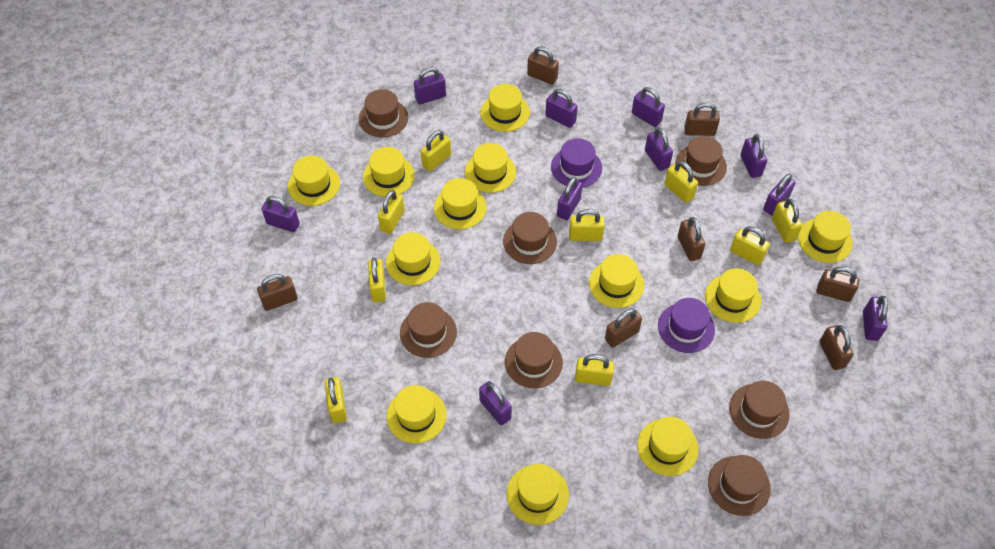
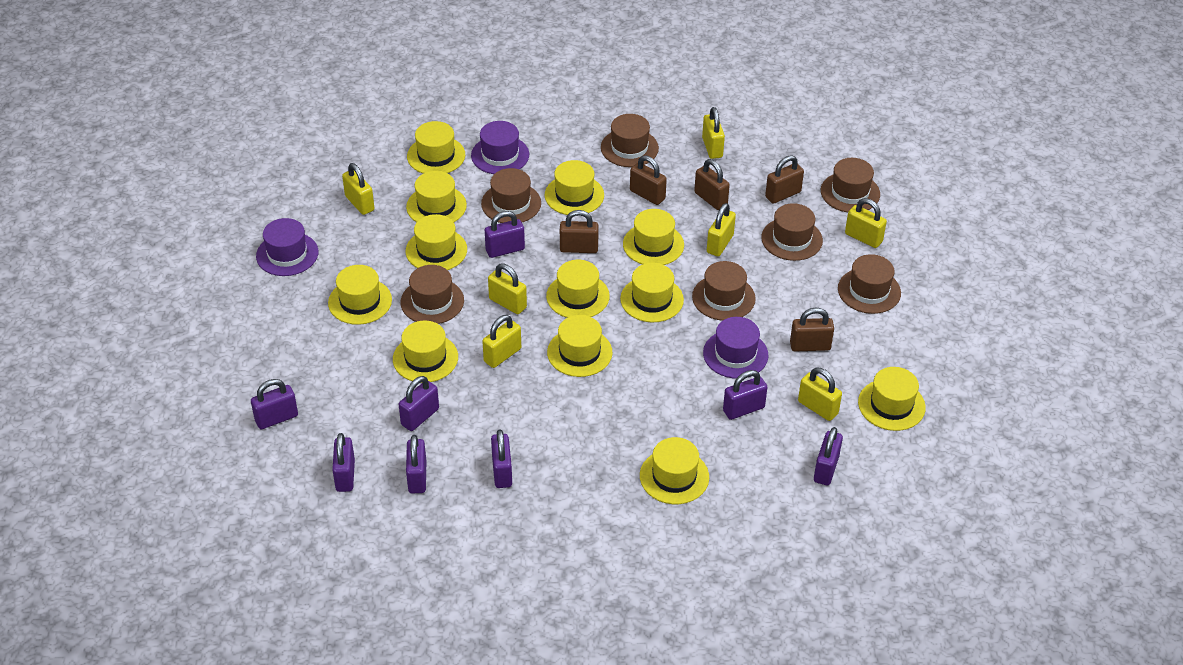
brown padlock: 7 -> 5
purple hat: 2 -> 3
purple padlock: 10 -> 8
yellow padlock: 9 -> 7

